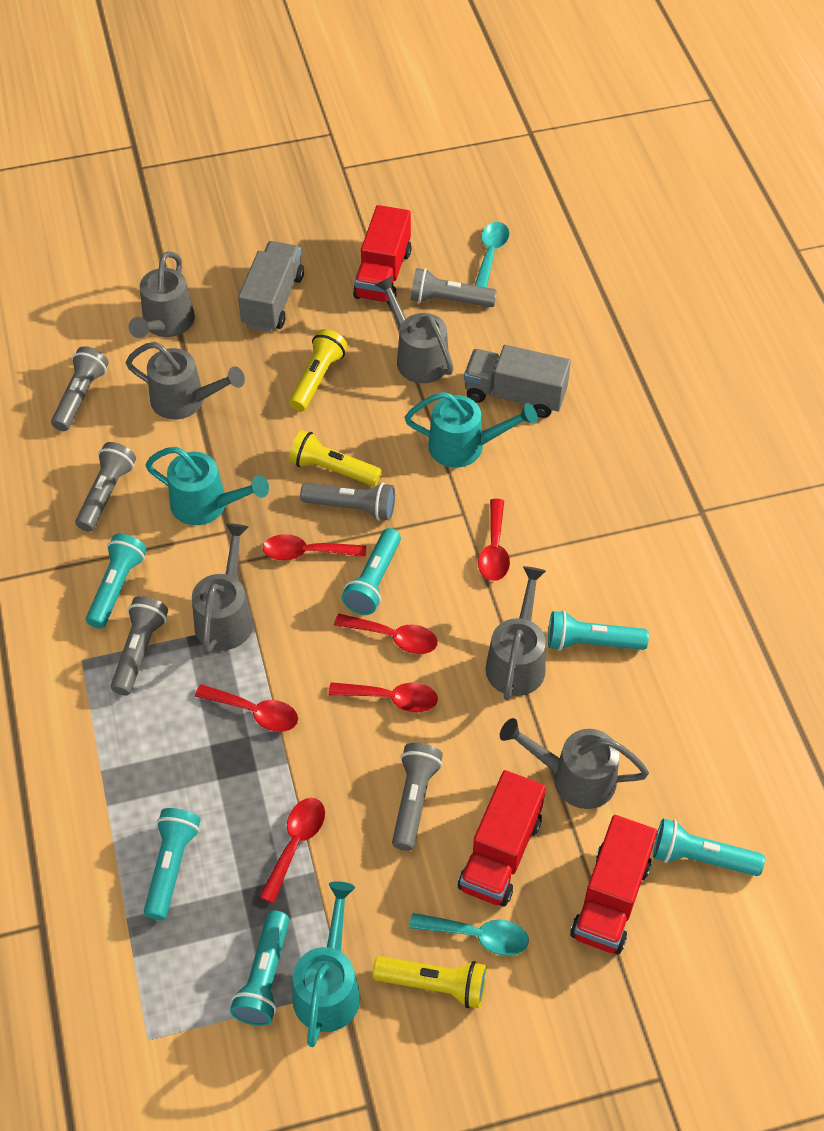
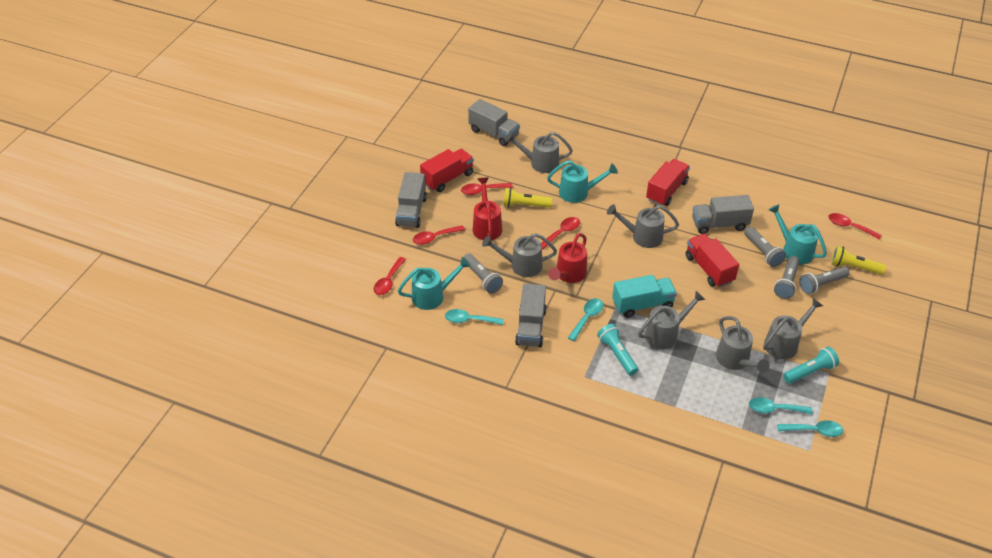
grey flashlight: 6 -> 4
grey truck: 2 -> 4
red spoon: 6 -> 5
red watering can: 0 -> 2
turquoise flashlight: 6 -> 2
turquoise spoon: 2 -> 4
turquoise truck: 0 -> 1
yellow flashlight: 3 -> 2

